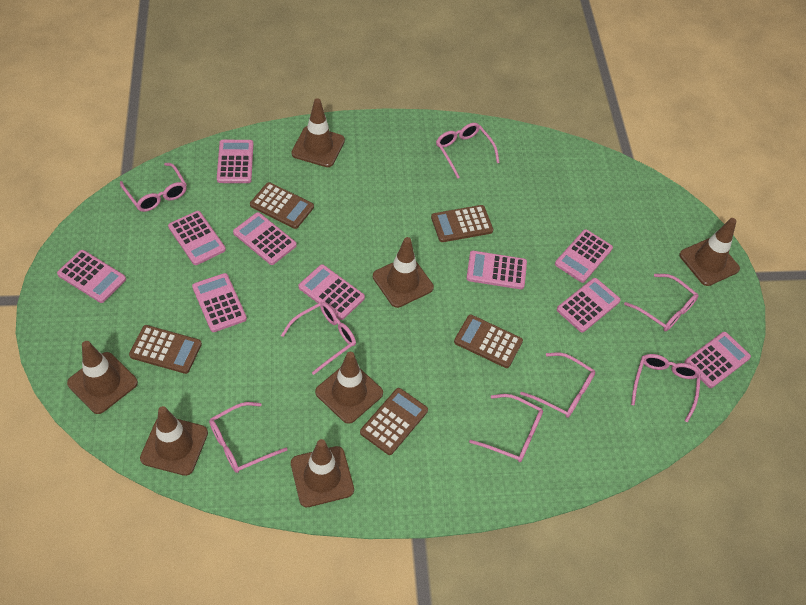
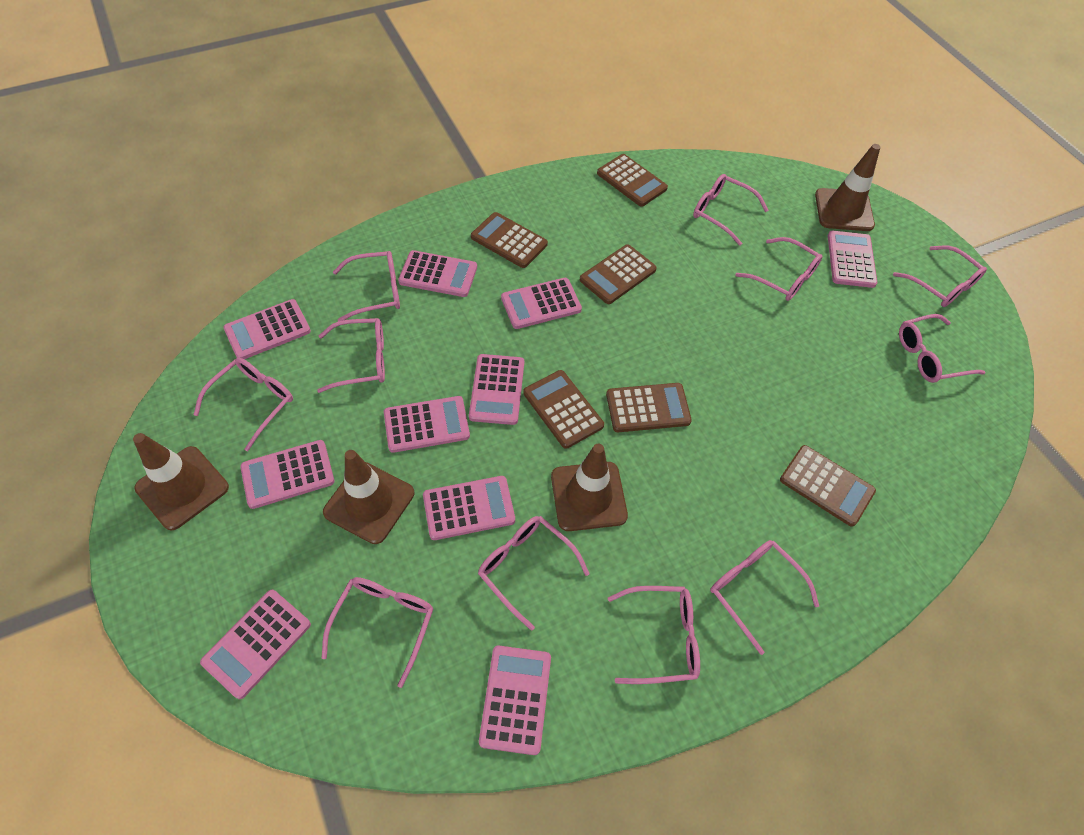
brown calculator: 5 -> 6
brown traffic cone: 7 -> 4
pink glasses: 8 -> 11

